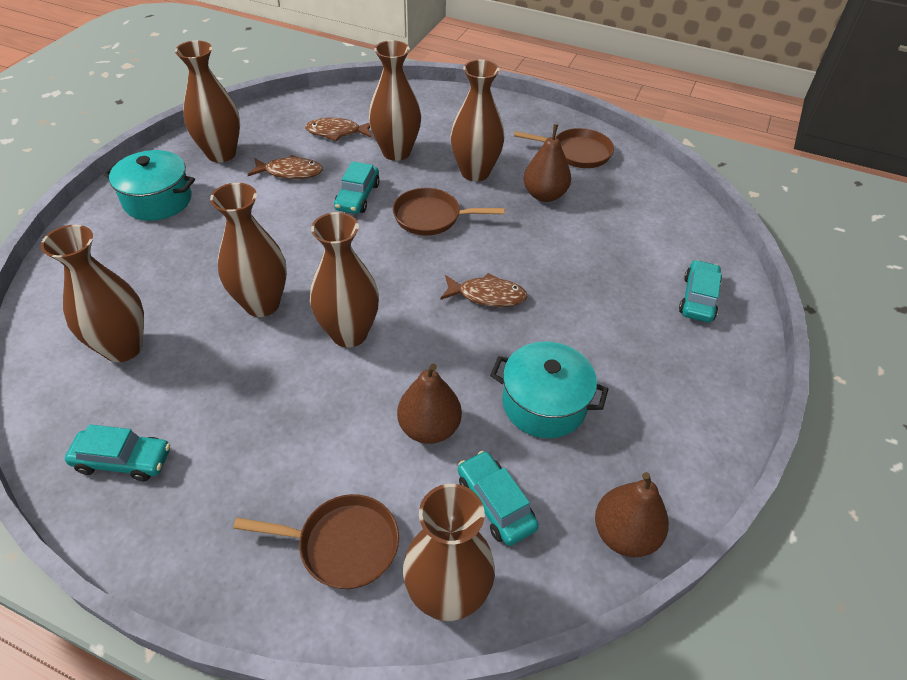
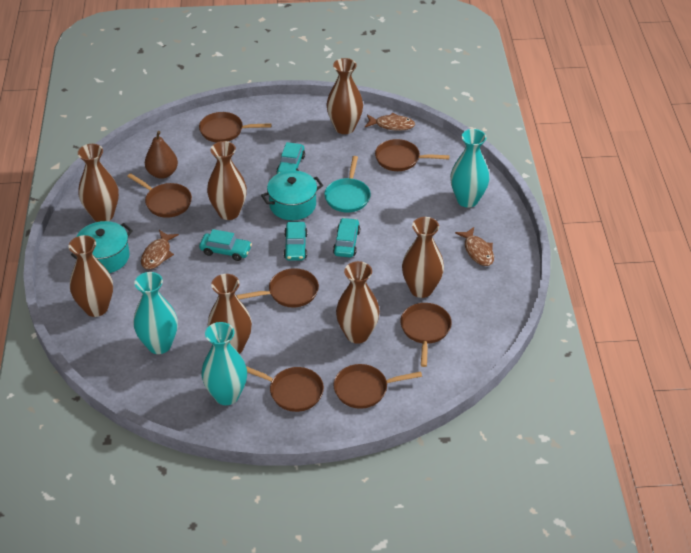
brown pan: 3 -> 7
brown pear: 3 -> 1
turquoise pan: 0 -> 1
turquoise vase: 0 -> 3

